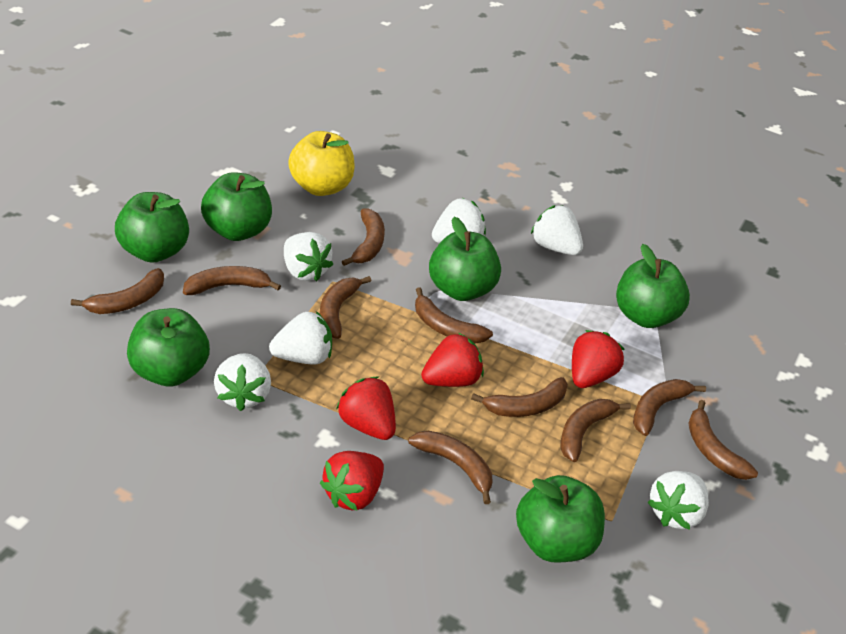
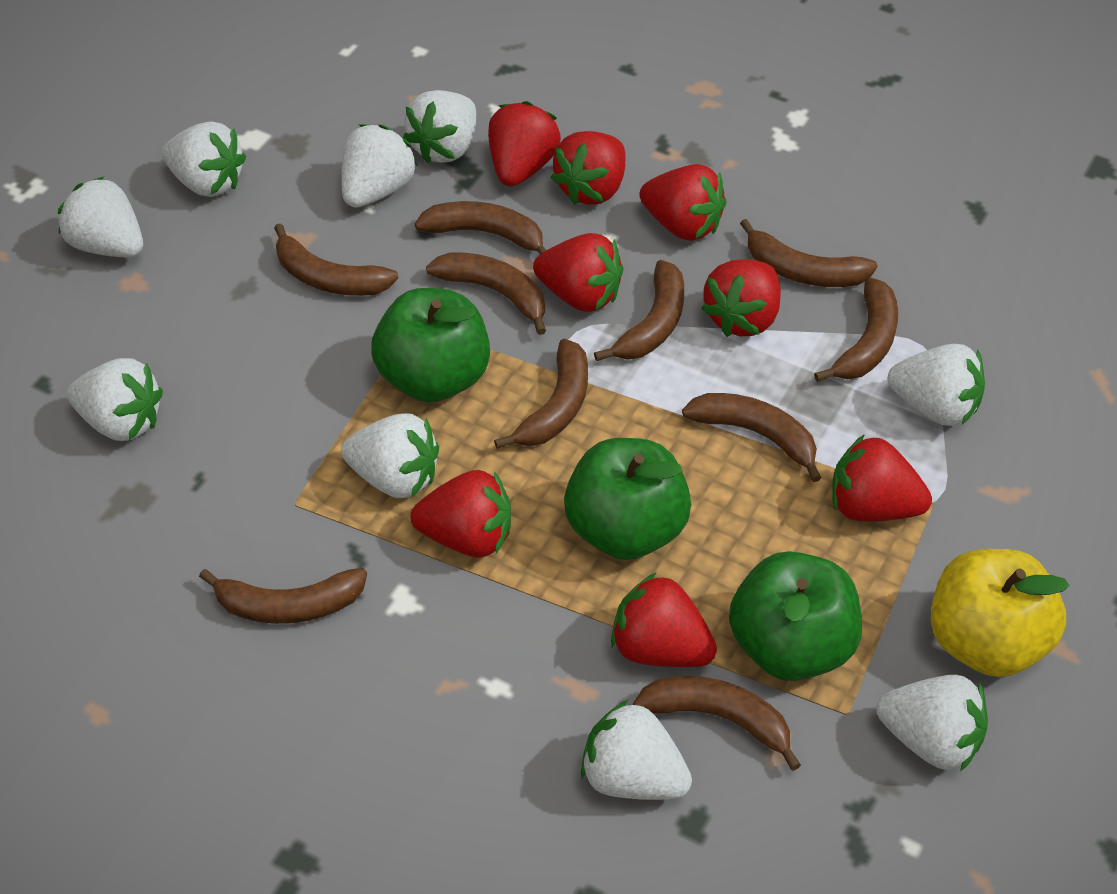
green apple: 6 -> 3
red strawberry: 4 -> 8
white strawberry: 6 -> 9

